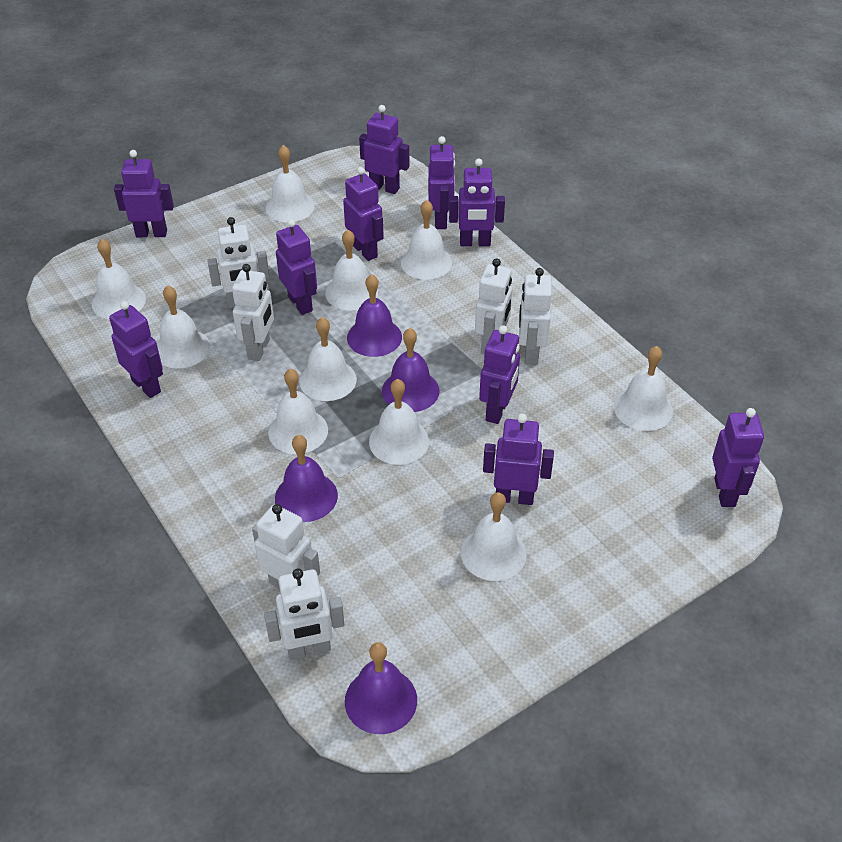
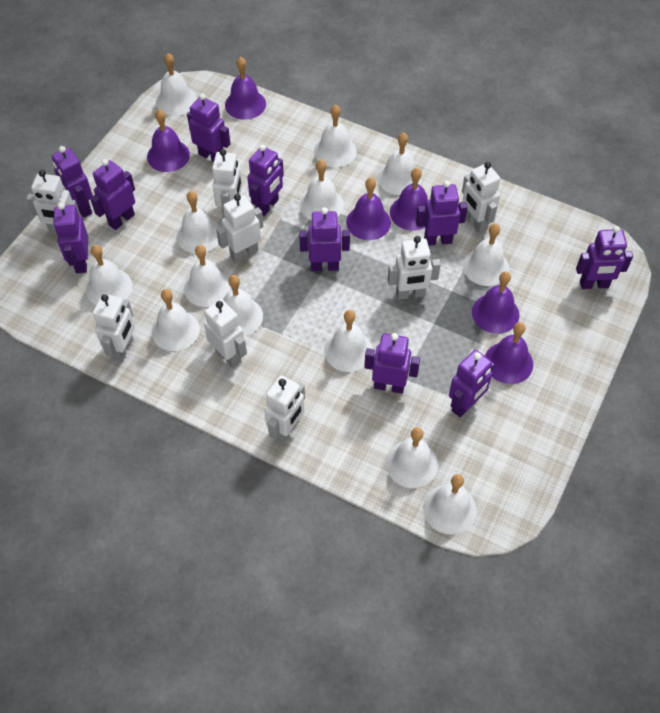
purple bell: 4 -> 6
white bell: 10 -> 13
white robot: 6 -> 8

